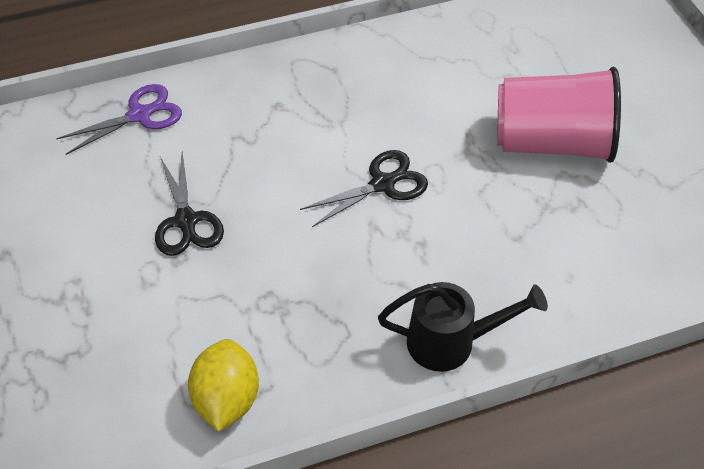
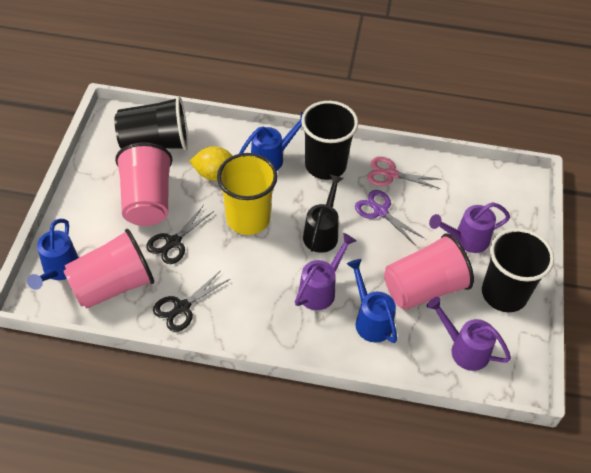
black cup: 0 -> 3
blue watering can: 0 -> 3
pink cup: 1 -> 3
pink scissors: 0 -> 1
purple watering can: 0 -> 3
yellow cup: 0 -> 1

